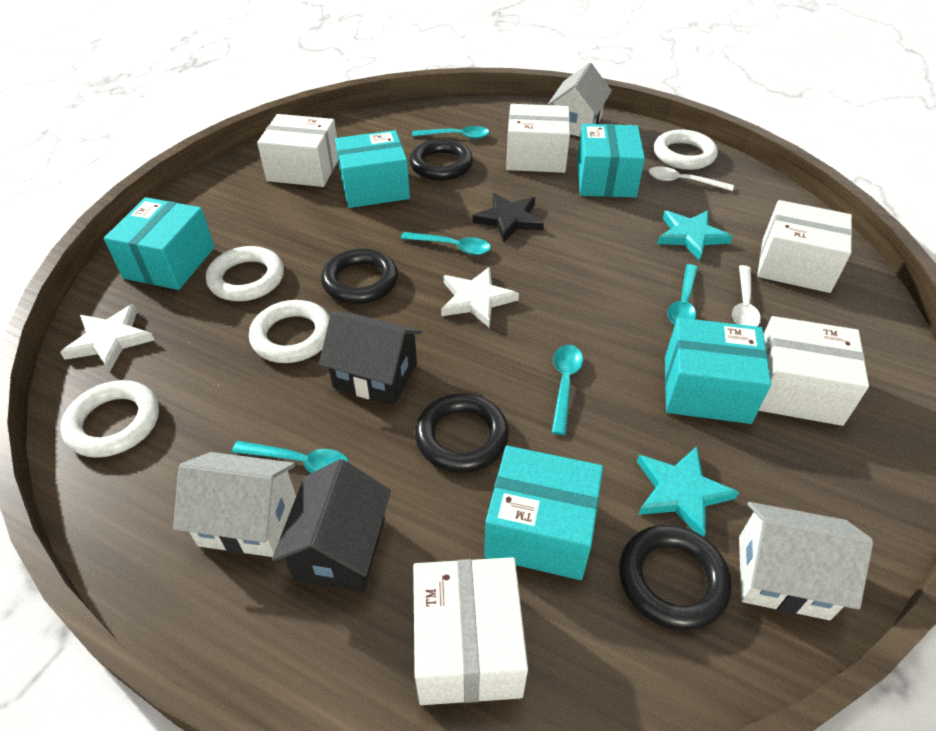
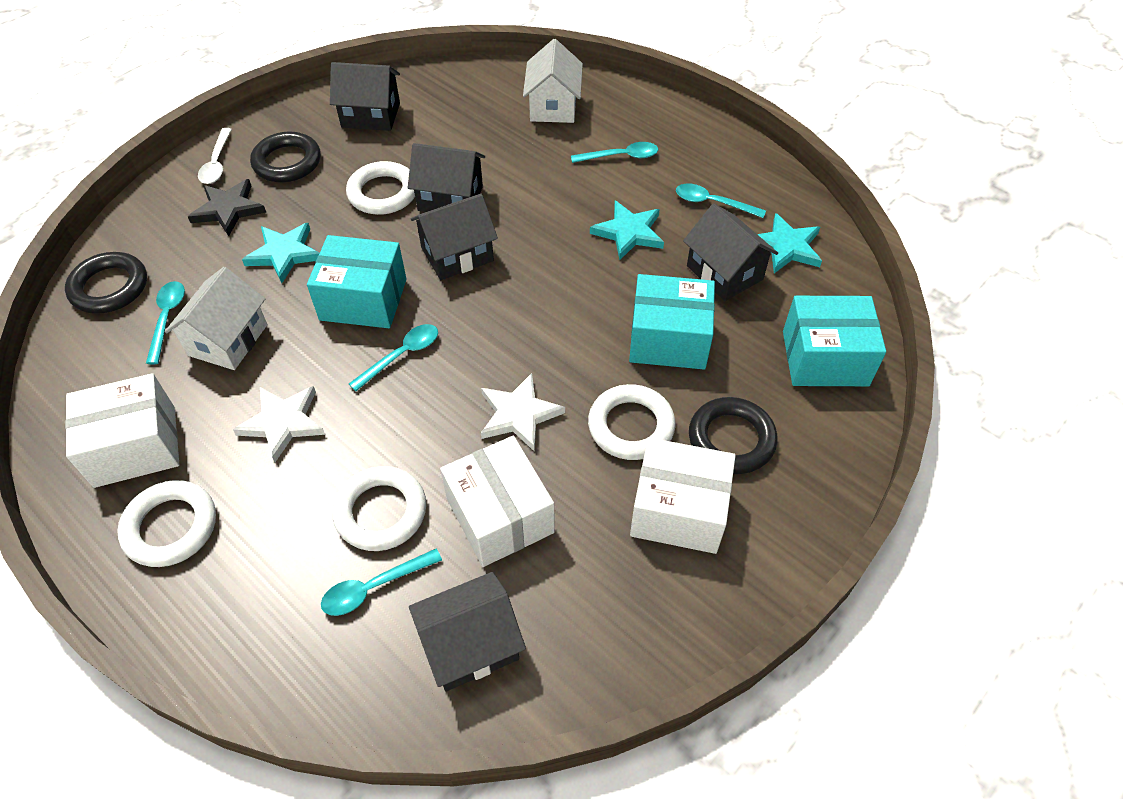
black house: 2 -> 5
black ring: 4 -> 3
turquoise box: 5 -> 3
turquoise star: 2 -> 3
white box: 5 -> 3
white house: 3 -> 2
white spoon: 2 -> 1

